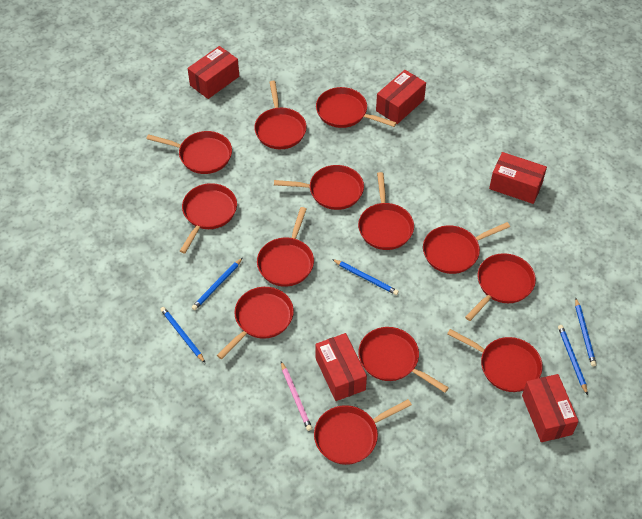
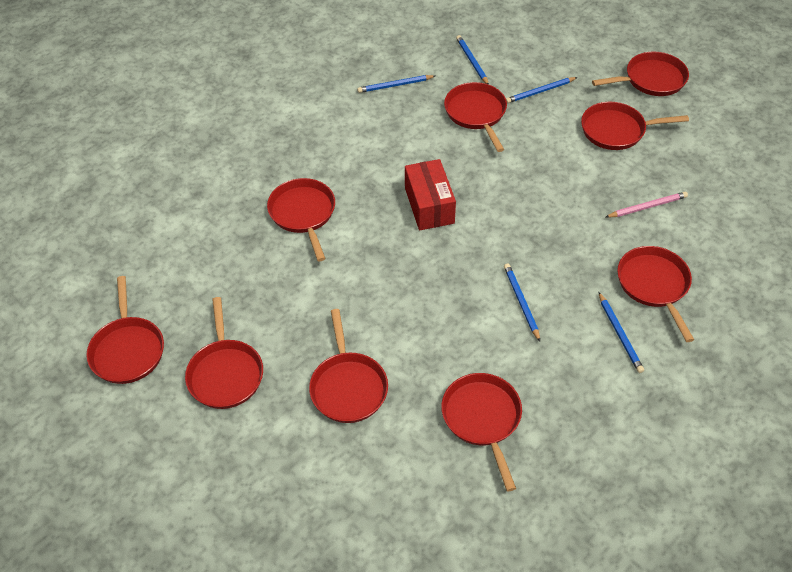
red box: 5 -> 1
red pan: 13 -> 9

